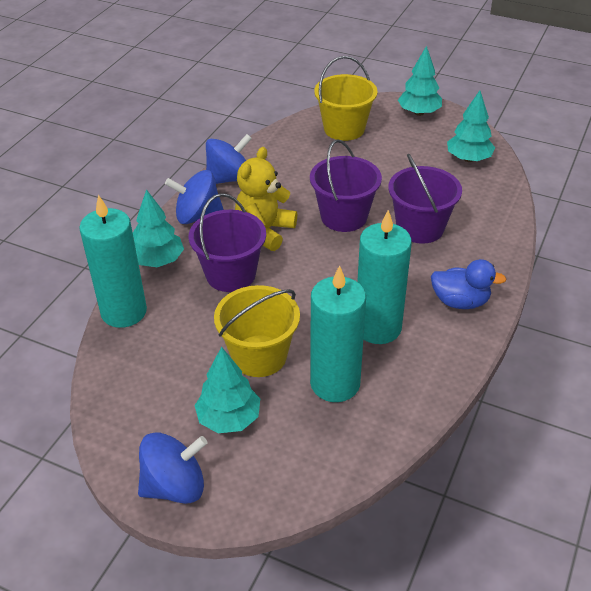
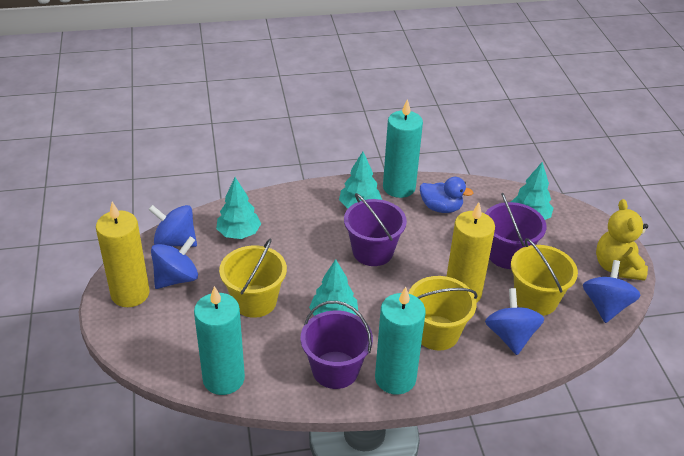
blue spinning top: 3 -> 4
yellow bucket: 2 -> 3
yellow candle: 0 -> 2

